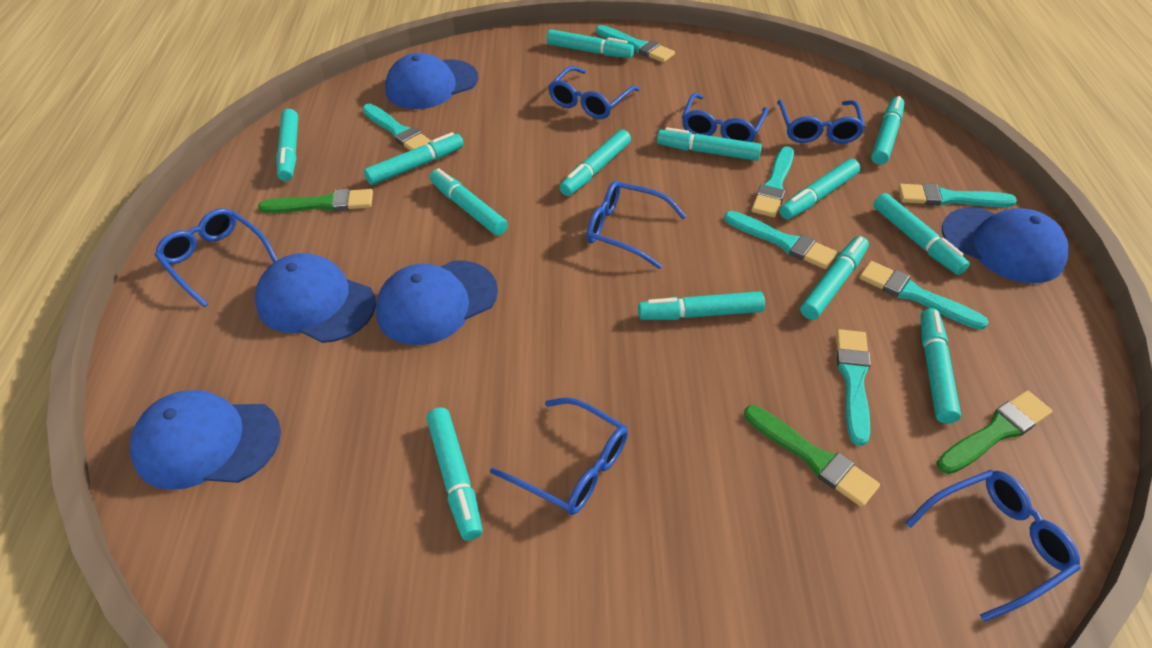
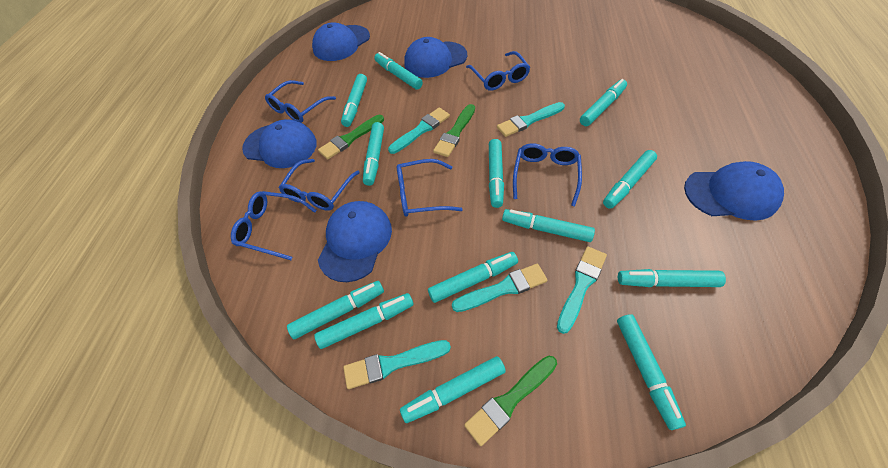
blue glasses: 7 -> 6
turquoise brush: 7 -> 5

